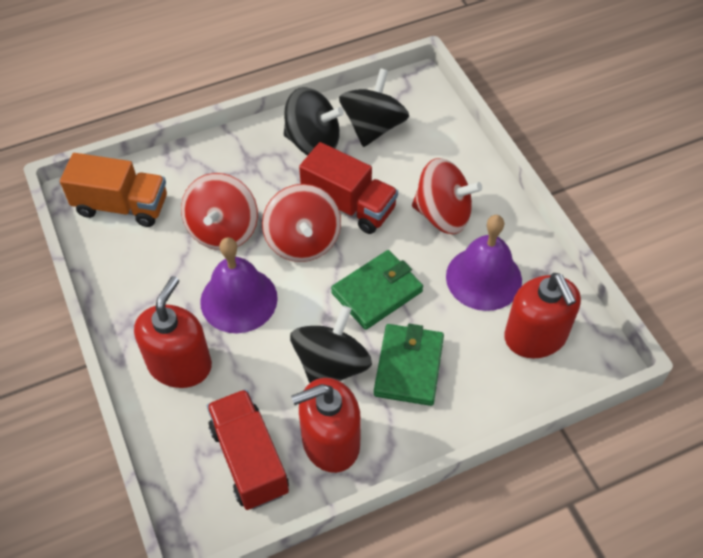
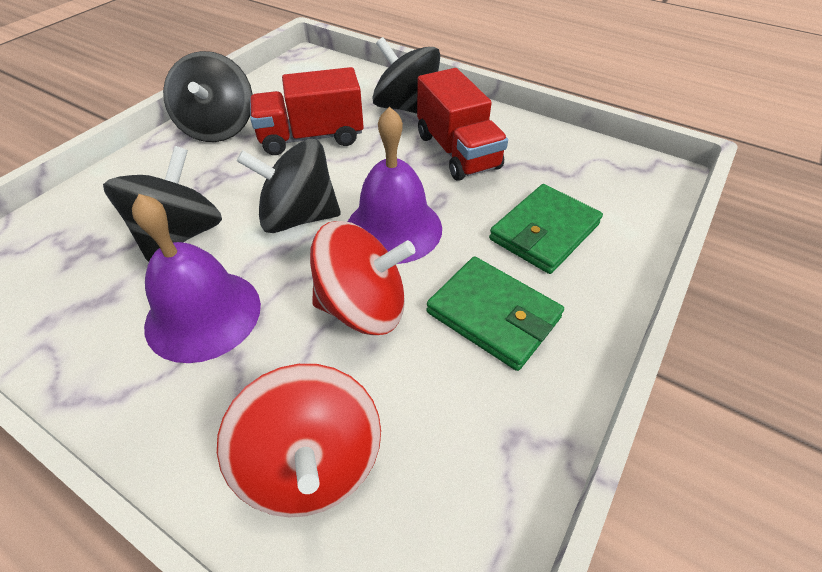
black spinning top: 3 -> 4
orange truck: 1 -> 0
red soap dispenser: 3 -> 0
red spinning top: 3 -> 2

